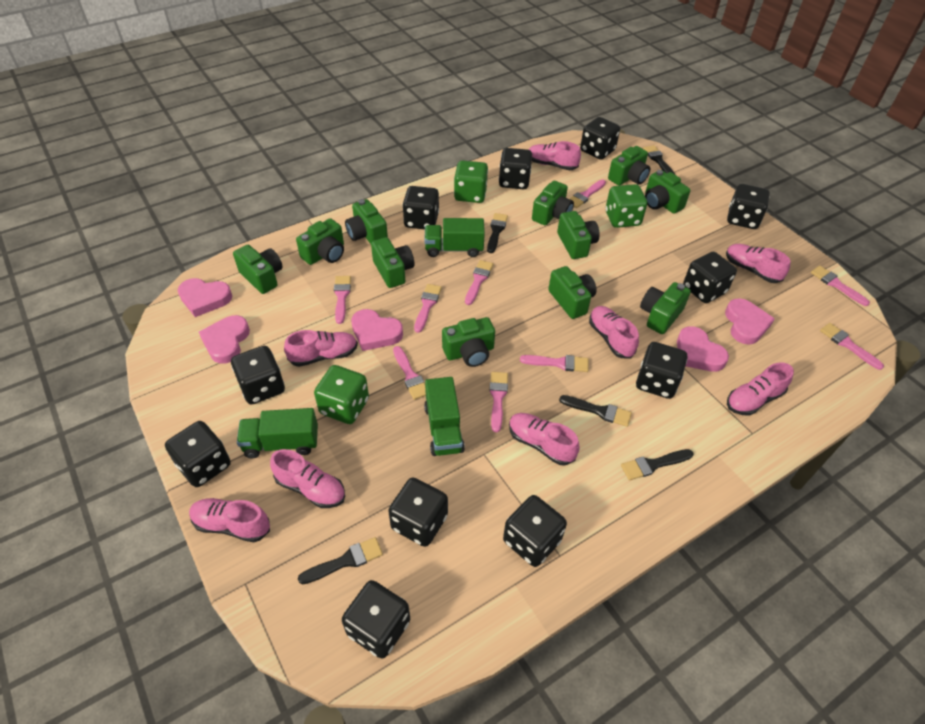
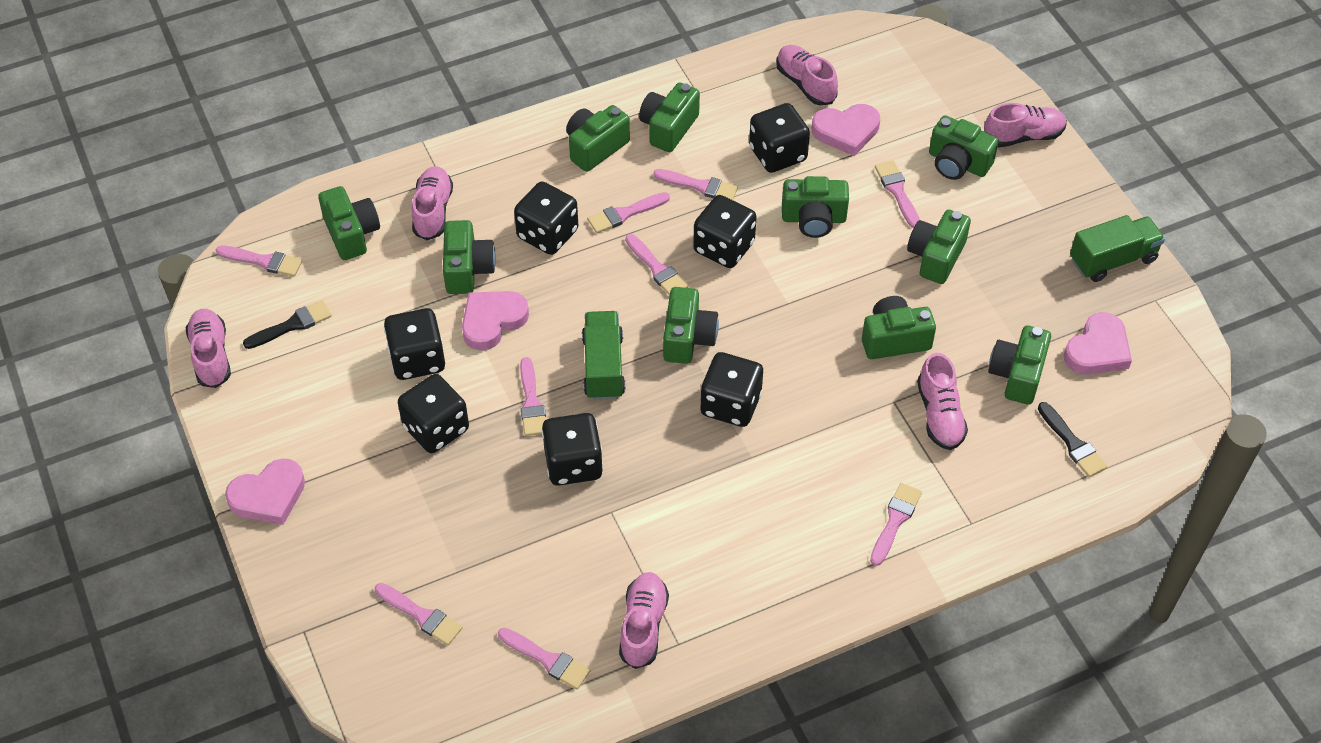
black brush: 5 -> 2
black dice: 11 -> 7
green camera: 11 -> 10
green dice: 3 -> 0
green truck: 3 -> 2
pink heart: 5 -> 4
pink shoe: 8 -> 6

